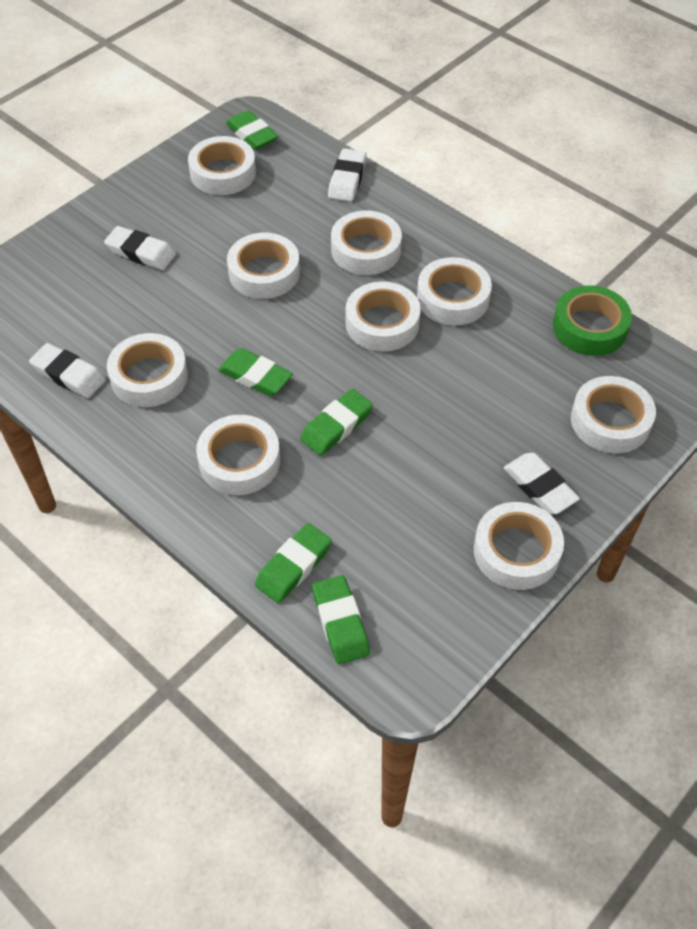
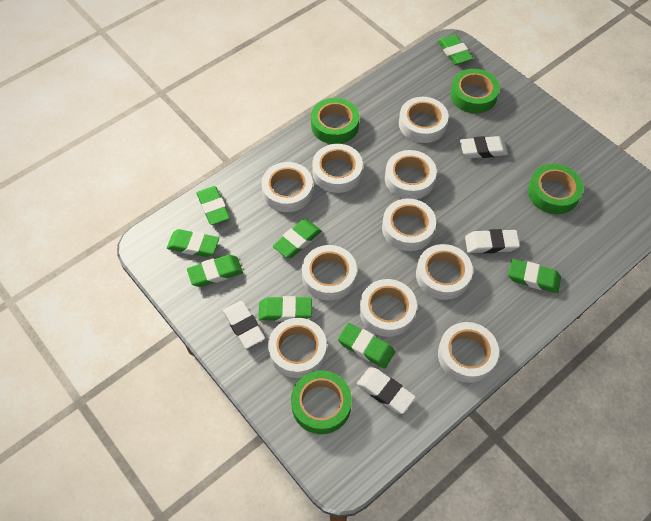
green eraser: 5 -> 8
green tape: 1 -> 4
white tape: 9 -> 10

